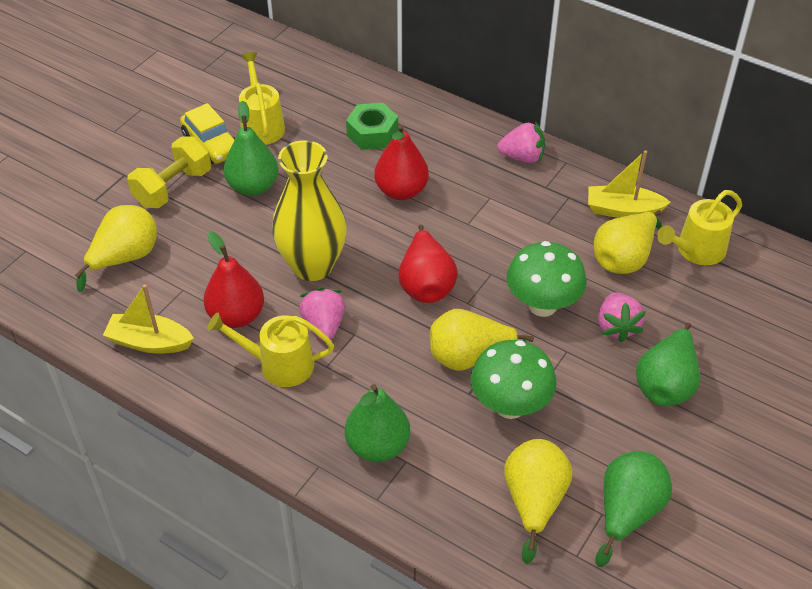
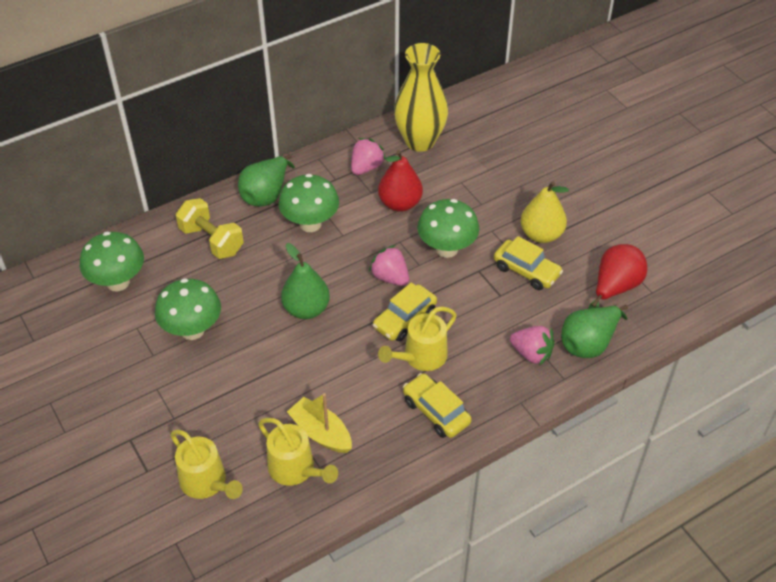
green mushroom: 2 -> 4
green nut: 1 -> 0
green pear: 4 -> 3
red pear: 3 -> 2
yellow boat: 2 -> 1
yellow car: 1 -> 3
yellow pear: 4 -> 1

